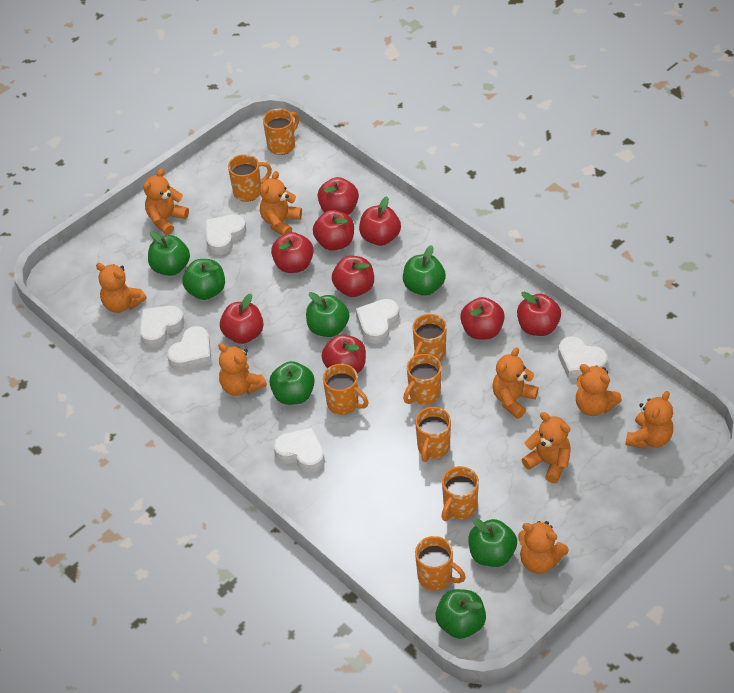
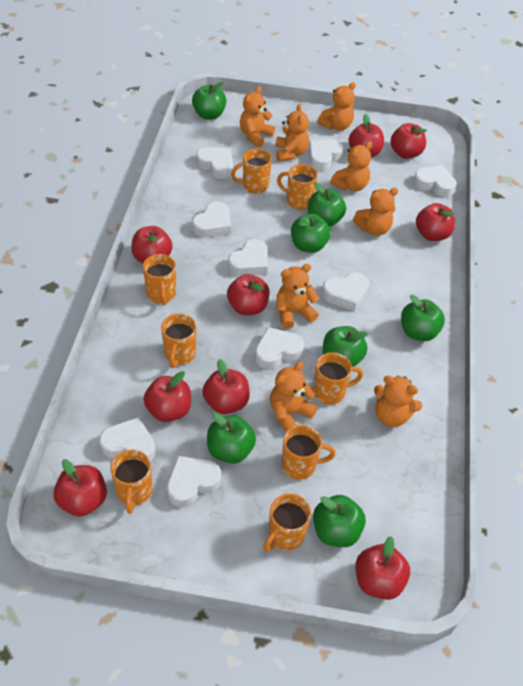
orange teddy bear: 9 -> 8
white heart: 6 -> 9

